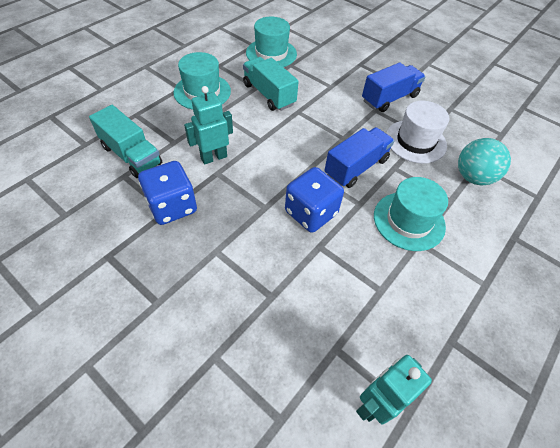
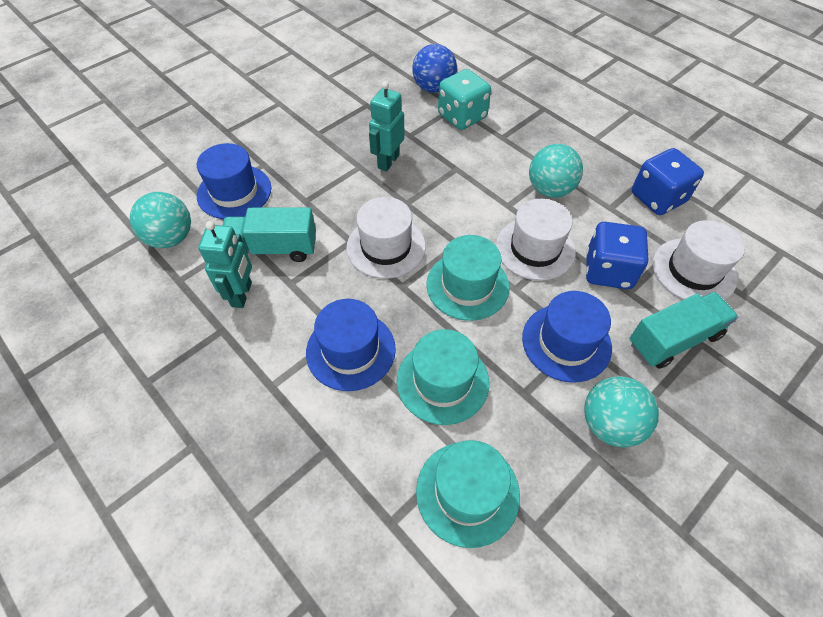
blue ball: 0 -> 1
blue hat: 0 -> 3
blue truck: 2 -> 0
turquoise ball: 1 -> 3
turquoise dice: 0 -> 1
white hat: 1 -> 3

